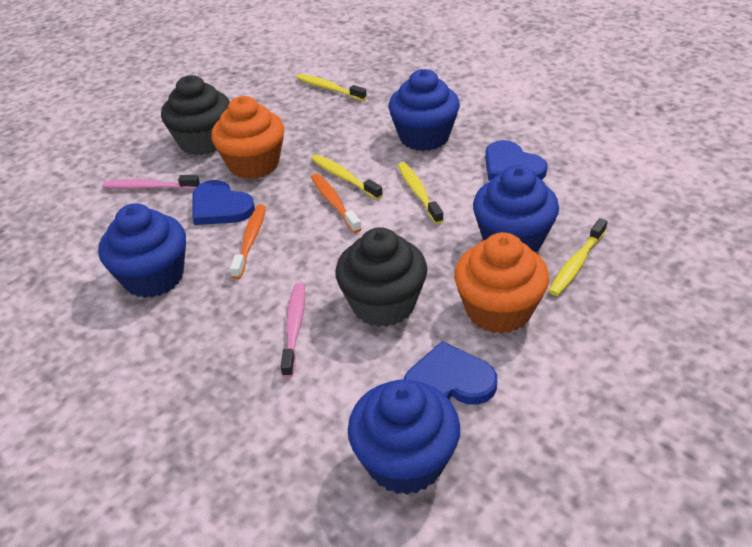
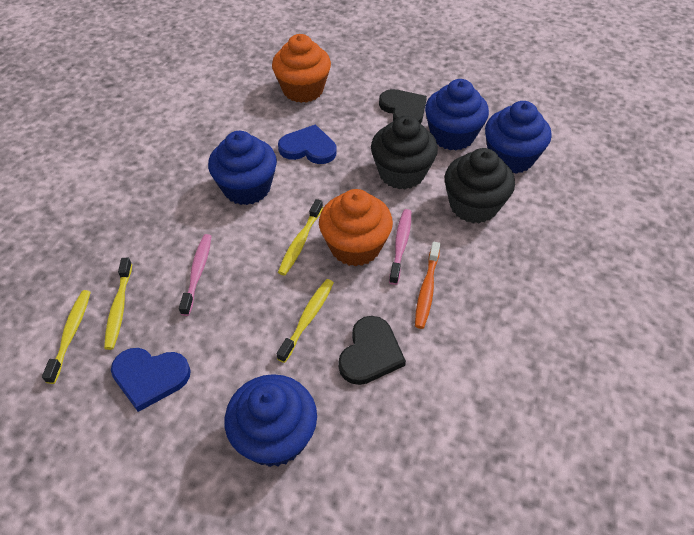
black heart: 0 -> 2
blue heart: 3 -> 2
orange toothbrush: 2 -> 1

